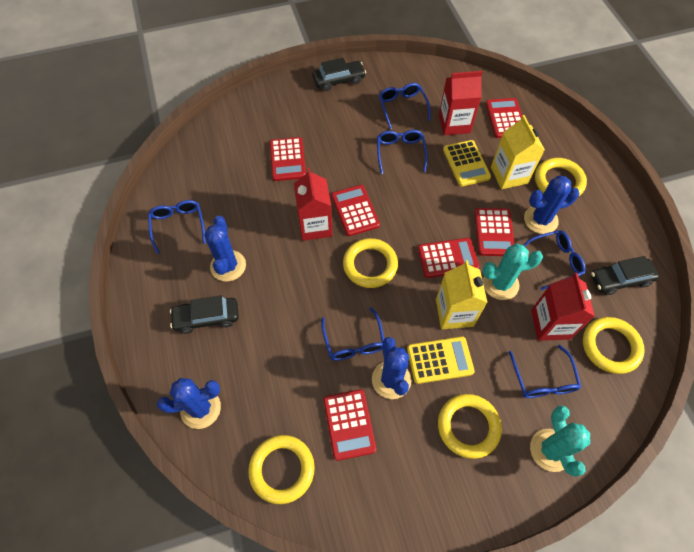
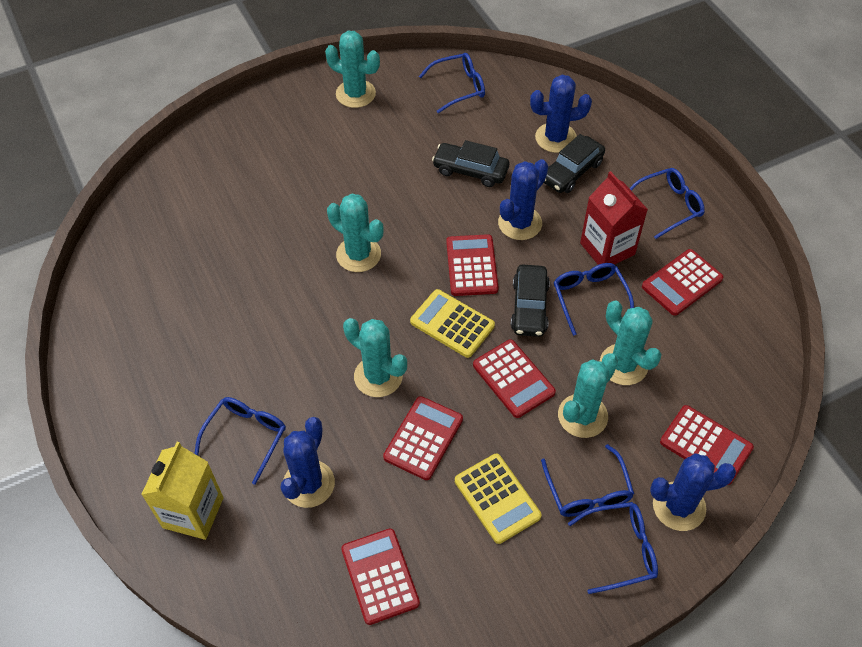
red carton: 3 -> 1
turquoise cactus: 2 -> 5
yellow carton: 2 -> 1
yellow ring: 5 -> 0

